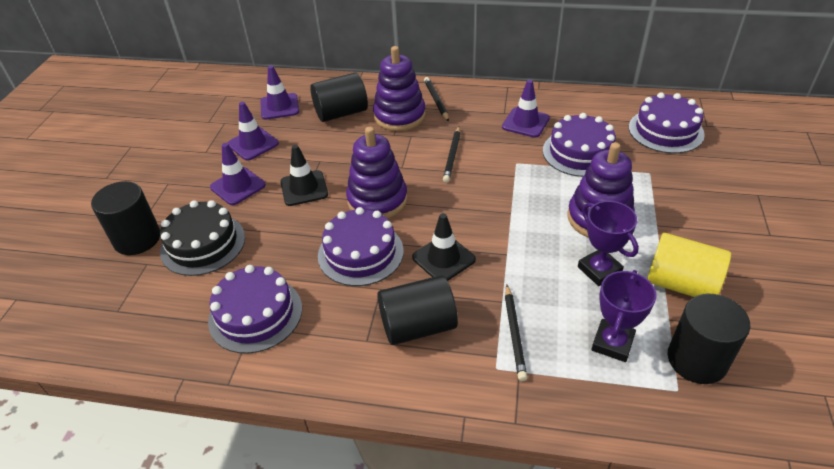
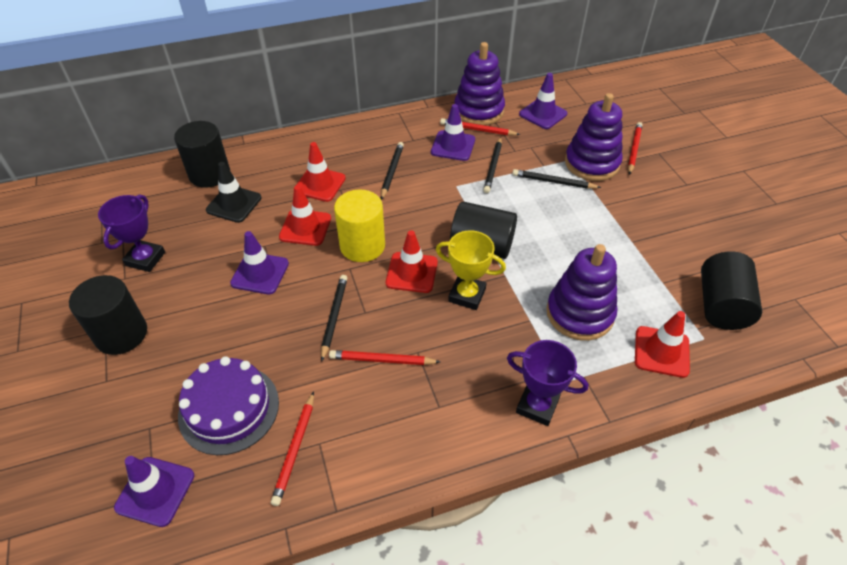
black cake: 1 -> 0
black pencil: 3 -> 4
black traffic cone: 2 -> 1
purple cake: 4 -> 1
red pencil: 0 -> 4
red traffic cone: 0 -> 4
yellow trophy: 0 -> 1

